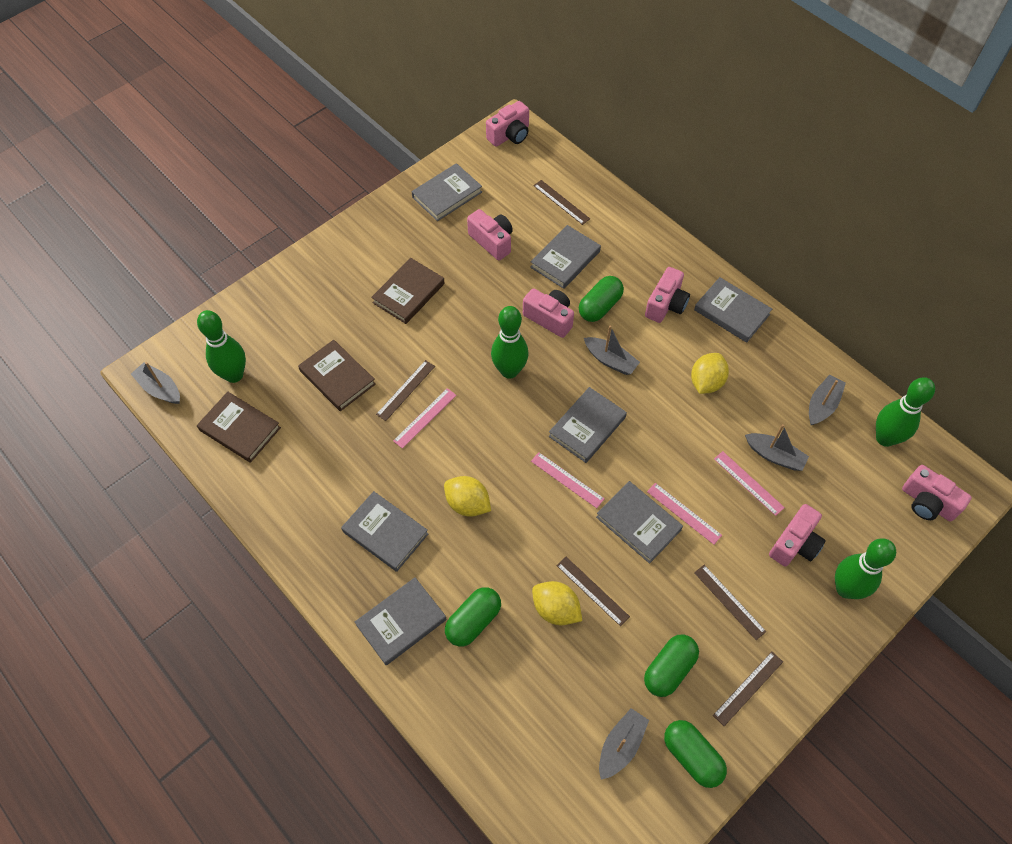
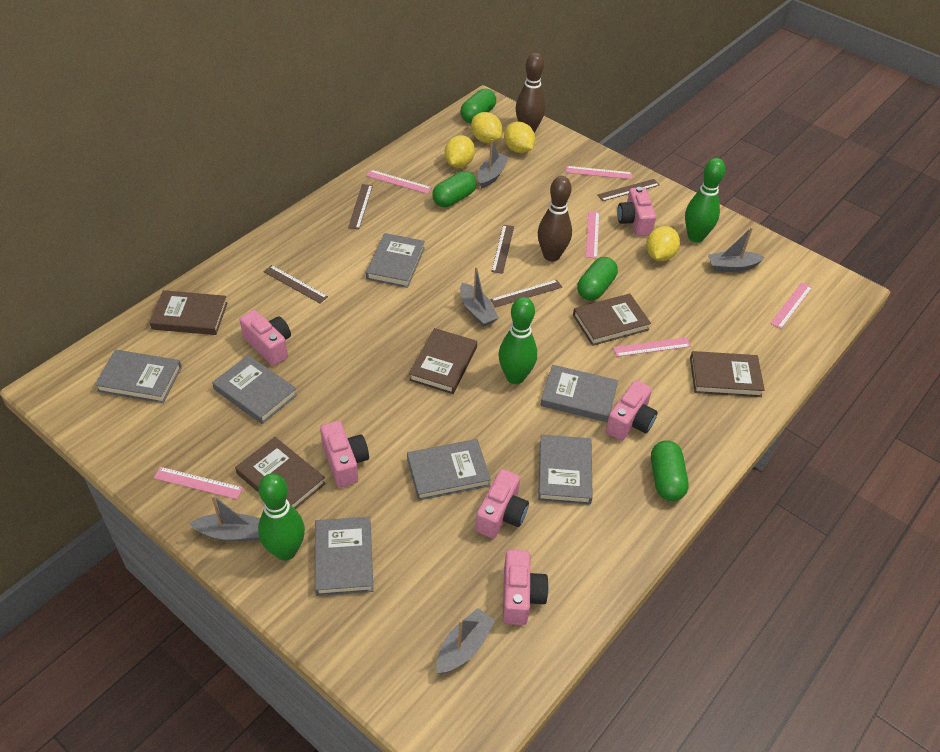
brown book: 3 -> 5
brown bowling pin: 0 -> 2
green bowling pin: 4 -> 3
pink ruler: 4 -> 6
yellow lemon: 3 -> 4

